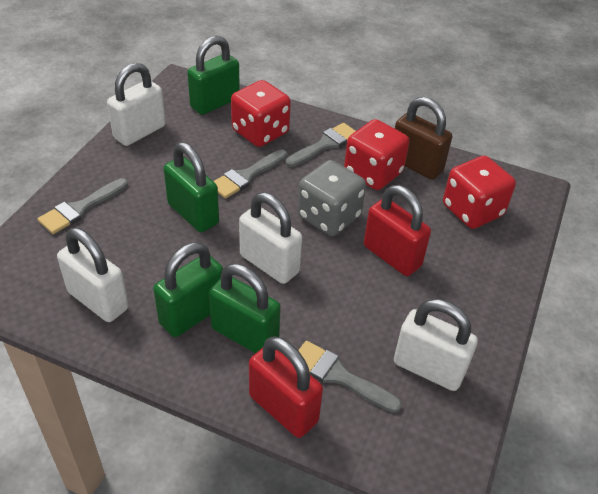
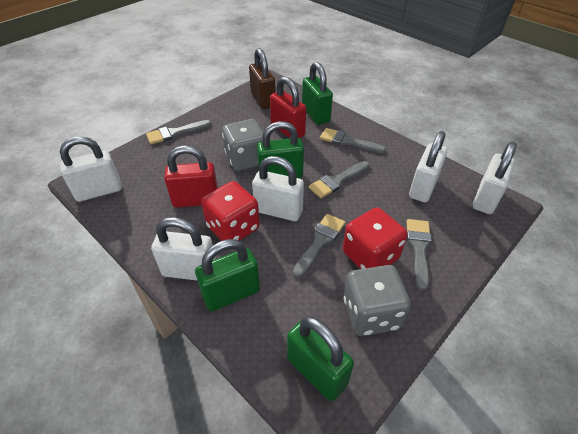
grey brush: 4 -> 5
grey dice: 1 -> 2
red dice: 3 -> 2
white padlock: 4 -> 5

